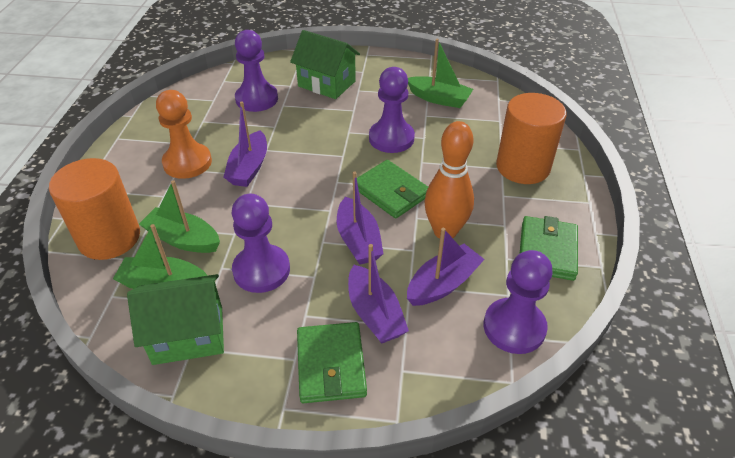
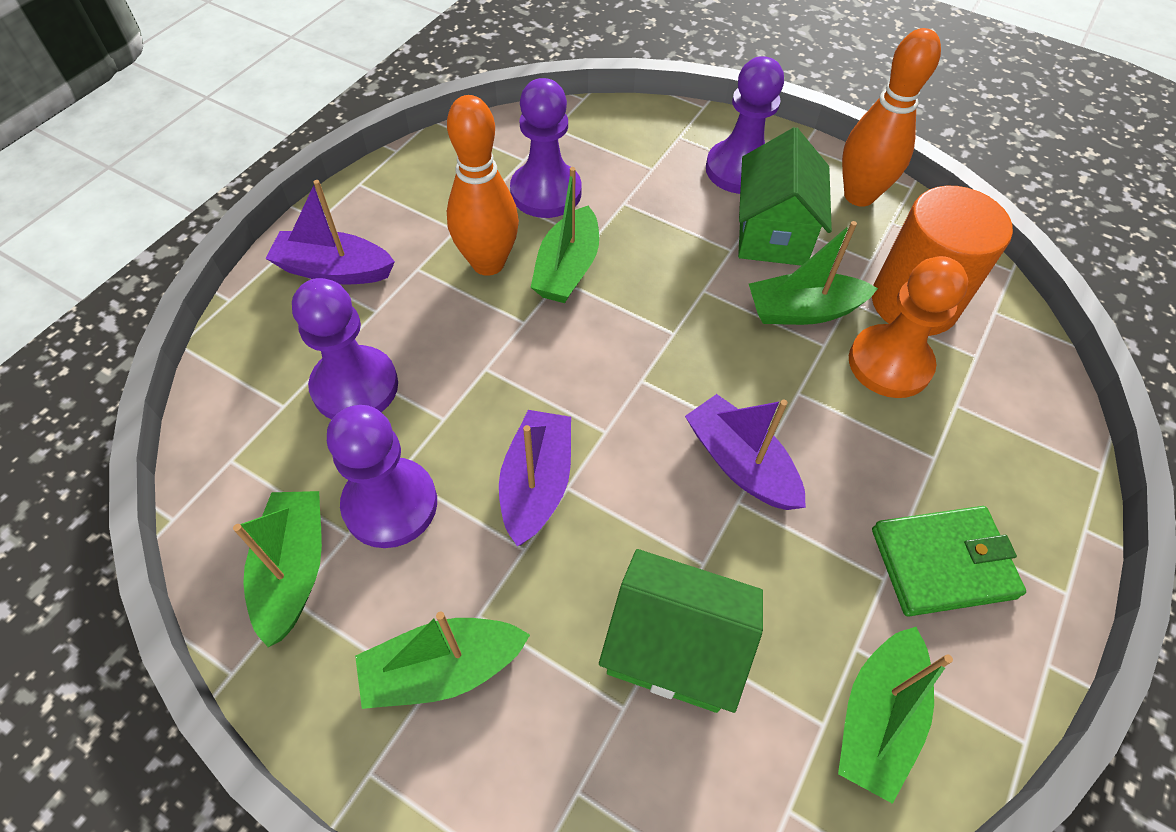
green boat: 3 -> 5
green wallet: 3 -> 1
orange bowling pin: 1 -> 2
orange cylinder: 2 -> 1
purple boat: 4 -> 3

